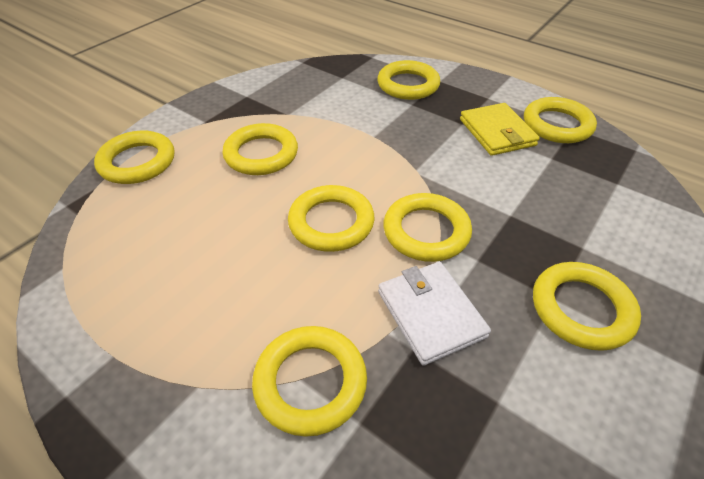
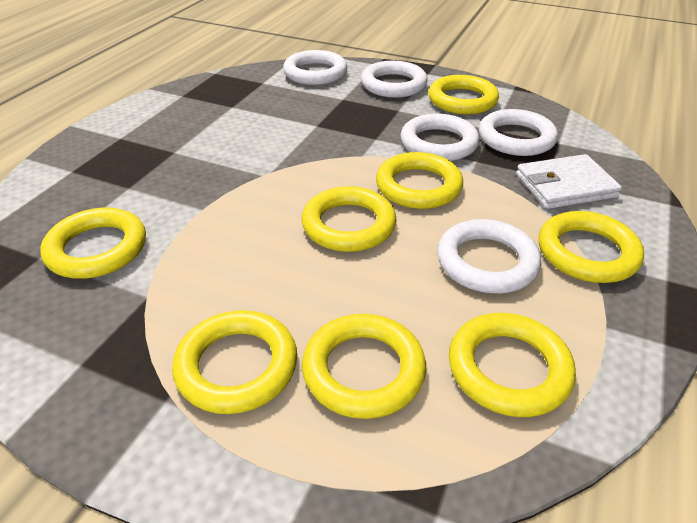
white ring: 0 -> 5
yellow wallet: 1 -> 0

